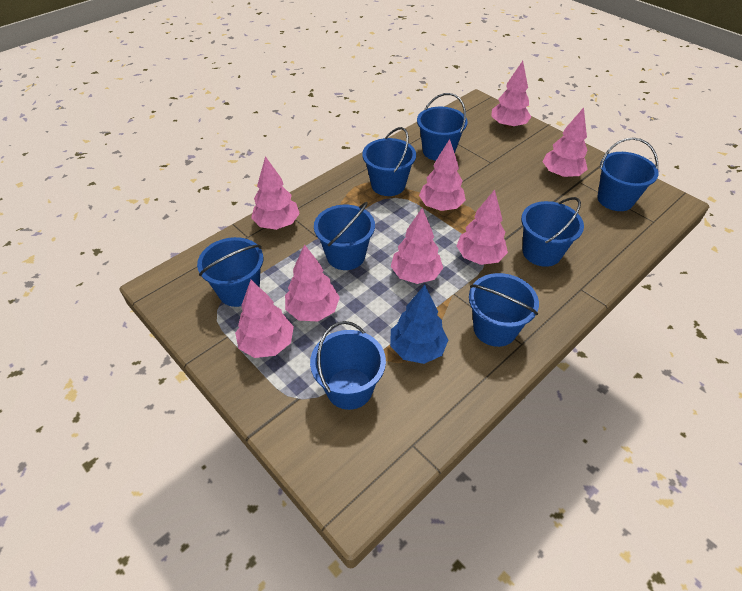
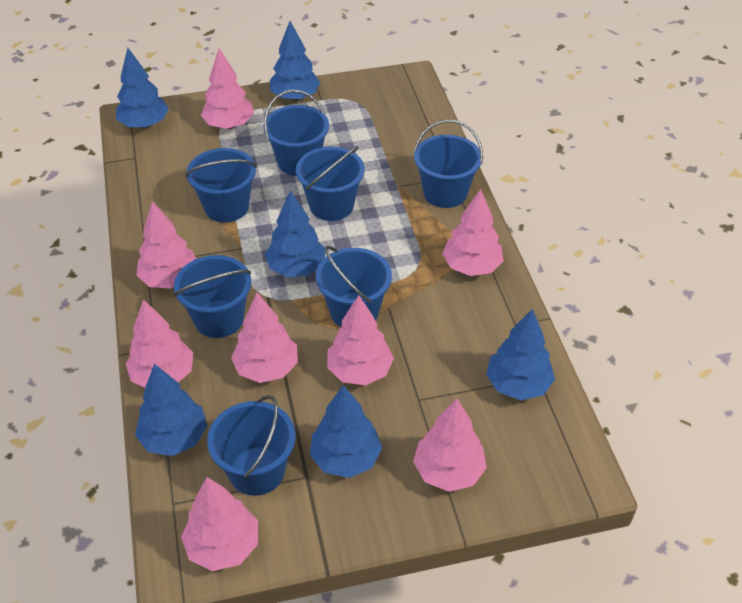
blue bucket: 8 -> 7
blue tree: 1 -> 6

